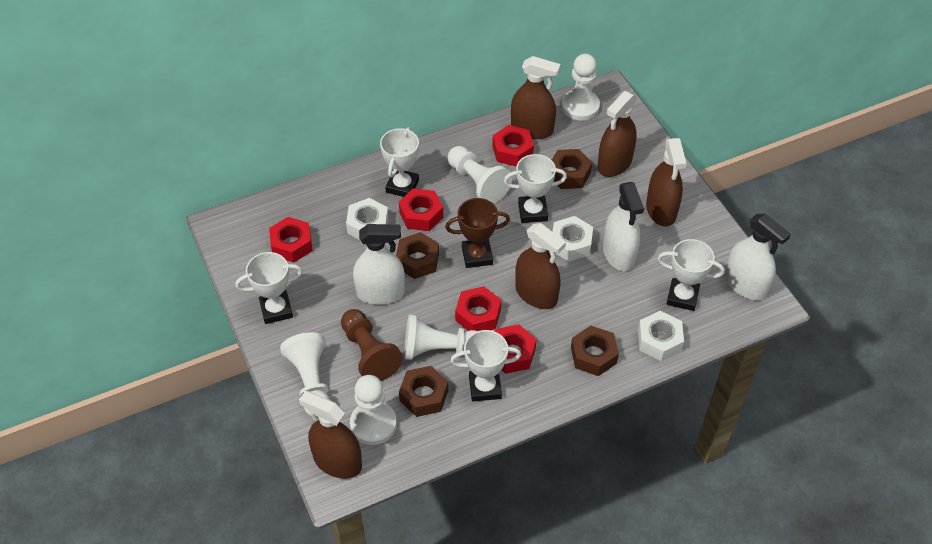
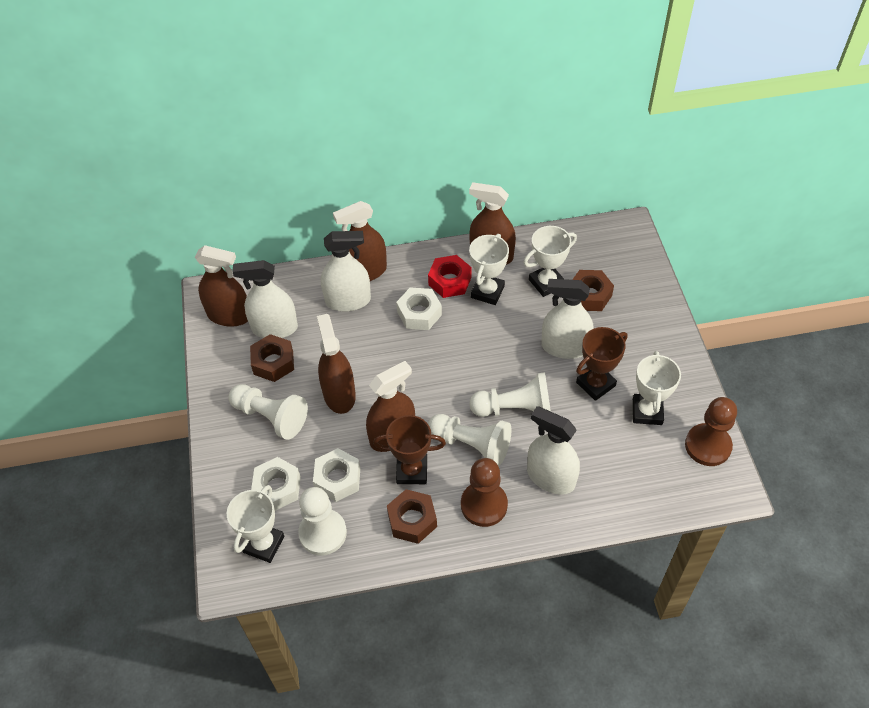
brown nut: 4 -> 3
brown pawn: 1 -> 2
brown trophy: 1 -> 2
red nut: 5 -> 1
white pawn: 5 -> 4
white spray bottle: 3 -> 4
white trophy: 5 -> 4

